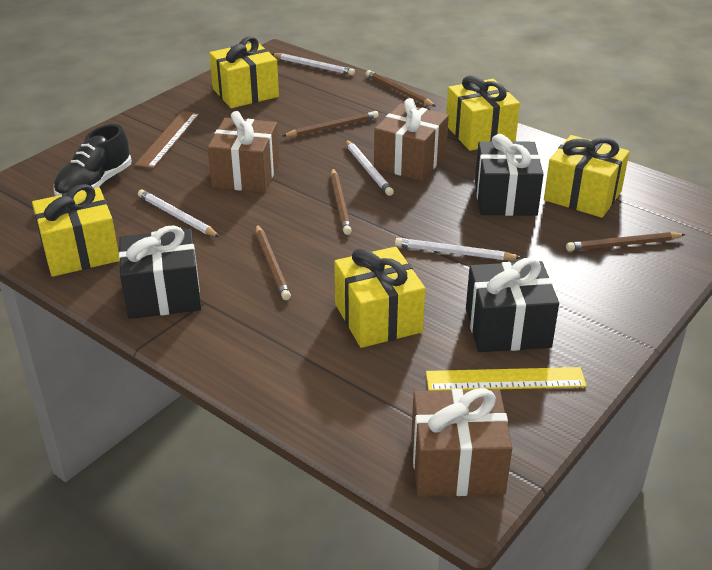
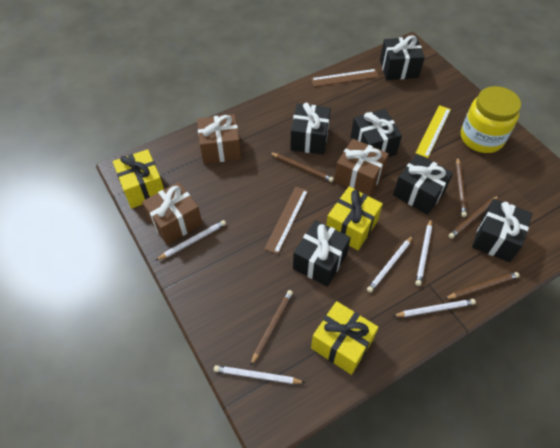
black gift: 3 -> 6
black shoe: 1 -> 0
brown ruler: 1 -> 2
white pencil: 4 -> 5
yellow gift: 5 -> 3
yellow jar: 0 -> 1

